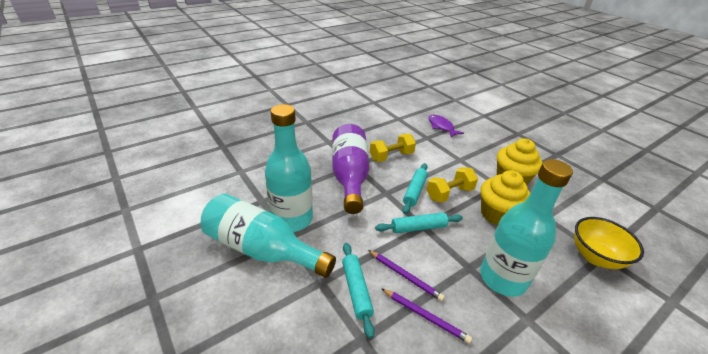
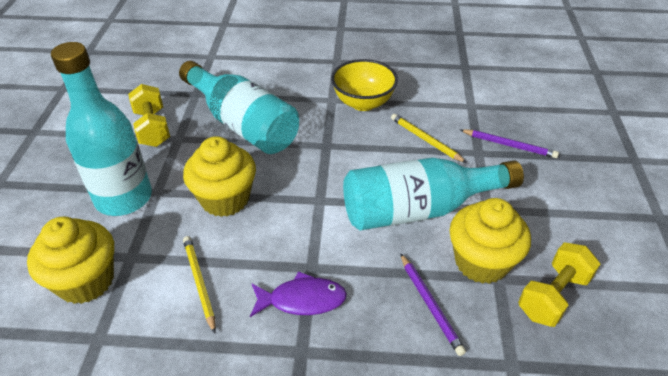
purple bottle: 1 -> 0
turquoise rolling pin: 3 -> 0
yellow cupcake: 2 -> 3
yellow pencil: 0 -> 2

